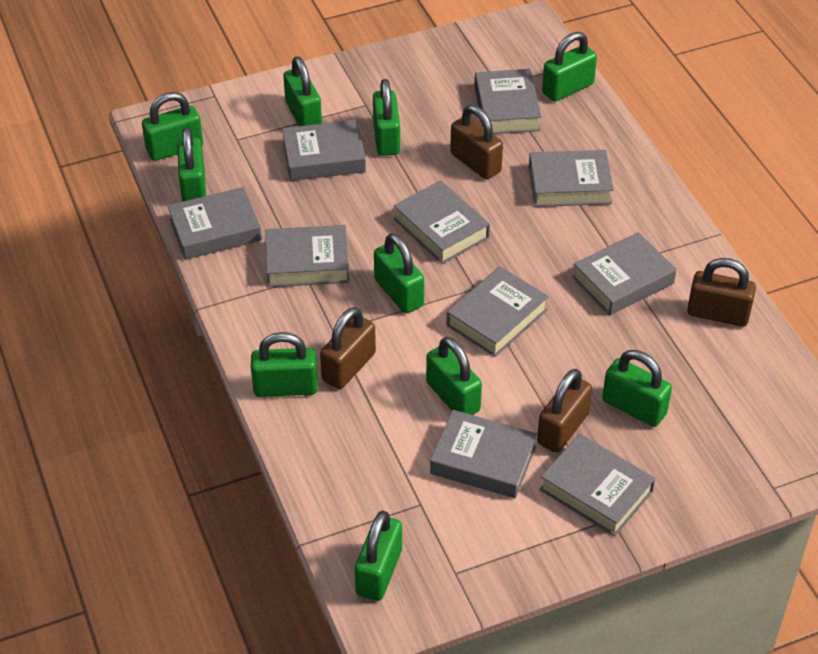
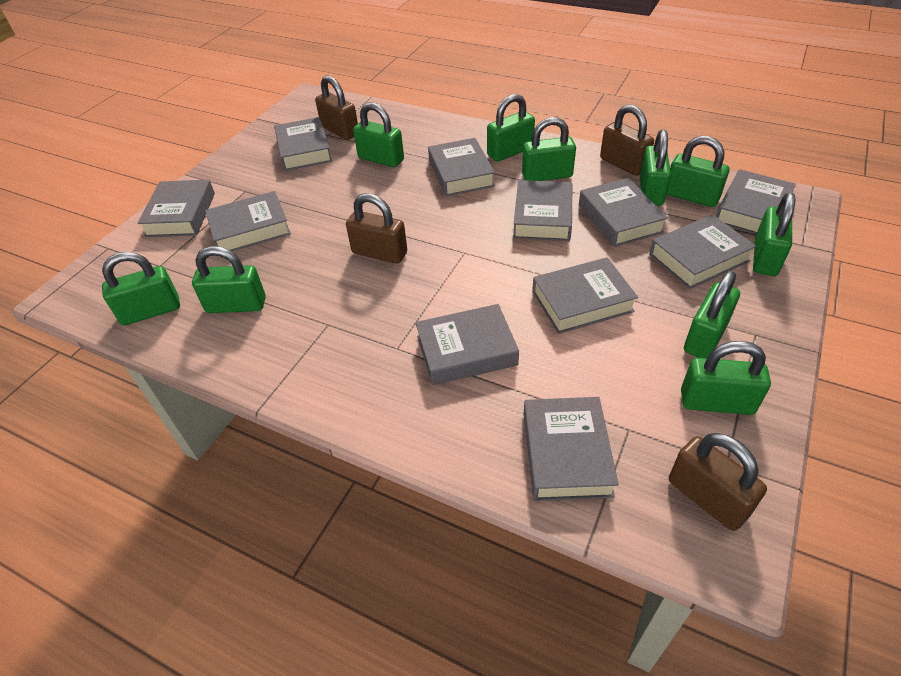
grey book: 10 -> 11

